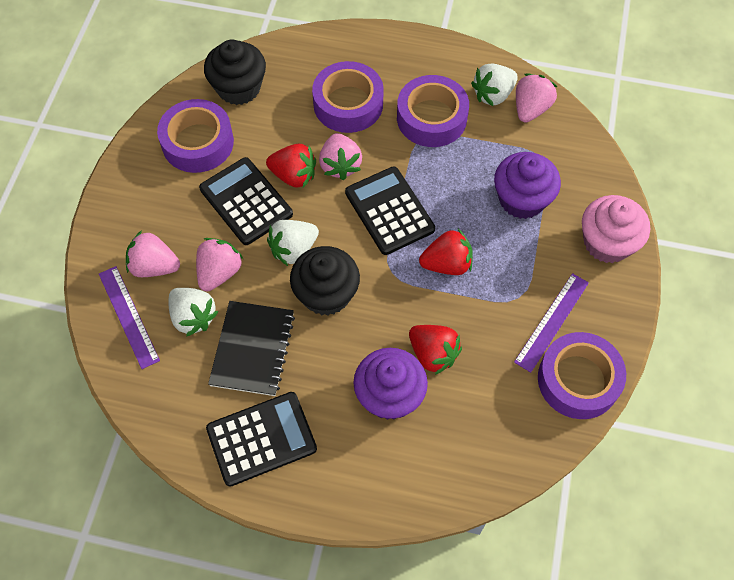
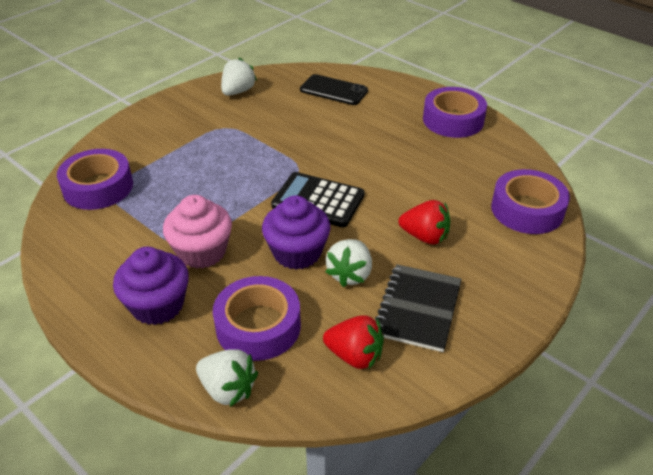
black calculator: 3 -> 1
black cupcake: 2 -> 0
black phone: 0 -> 1
pink strawberry: 4 -> 0
purple ruler: 2 -> 0
red strawberry: 3 -> 2

